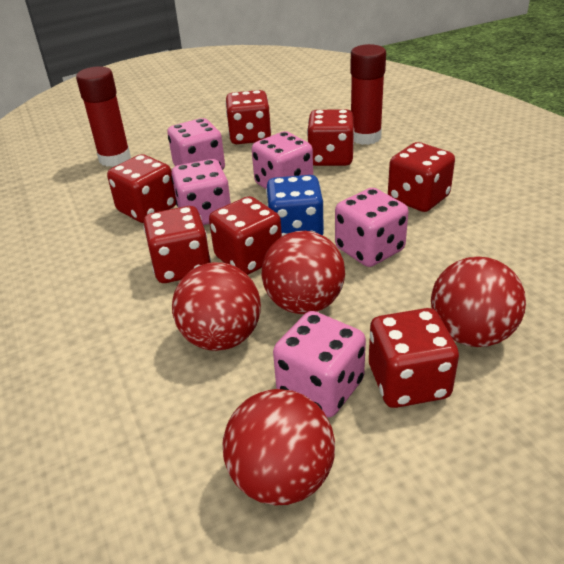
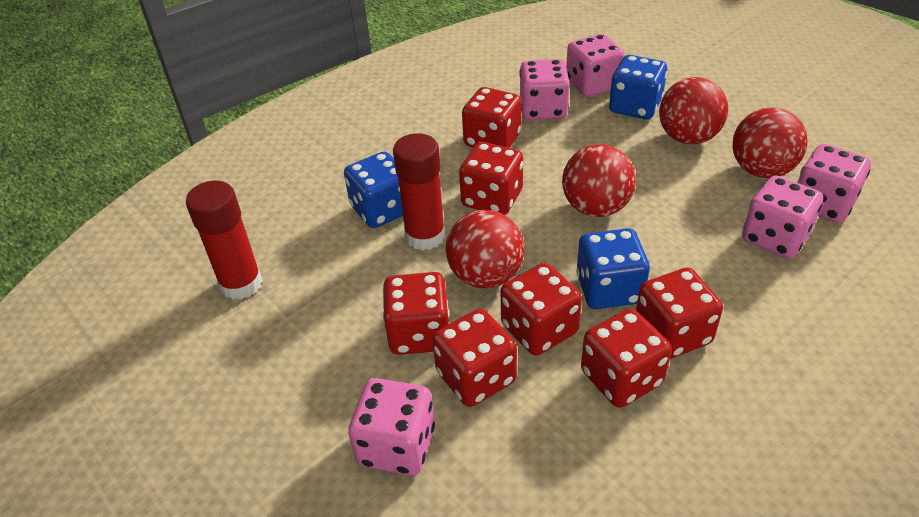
blue dice: 1 -> 3

